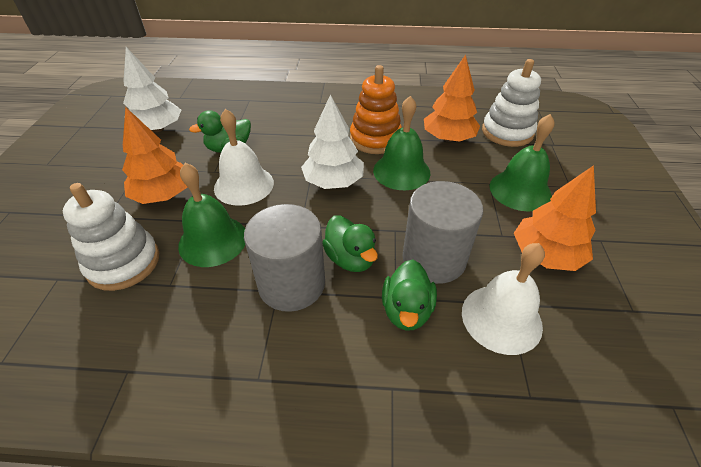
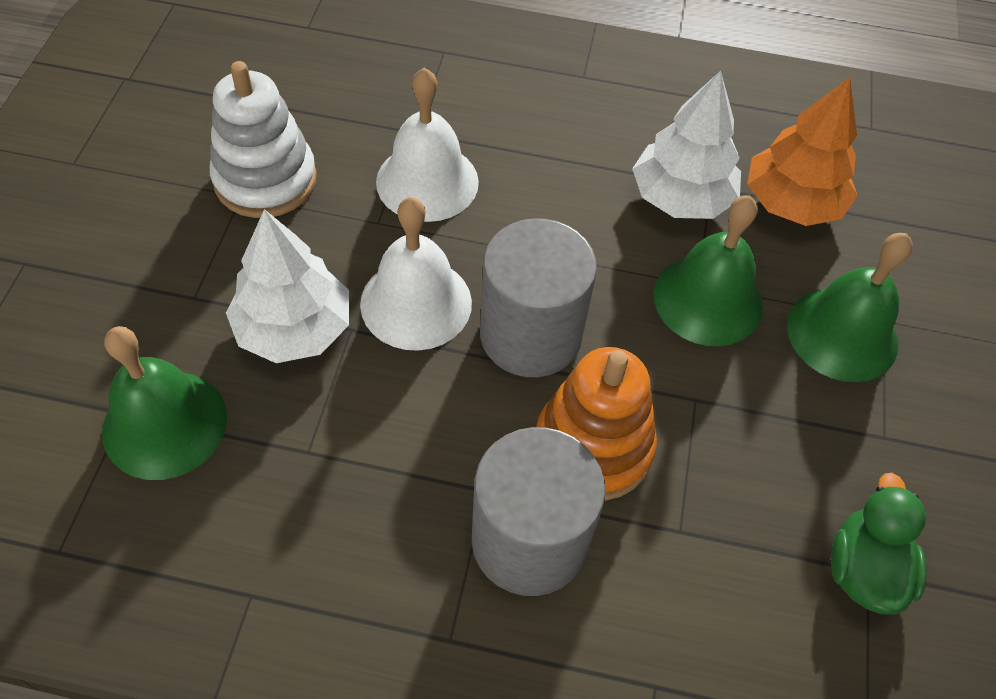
green duck: 3 -> 1
orange tree: 3 -> 1
white stacking toy: 2 -> 1

